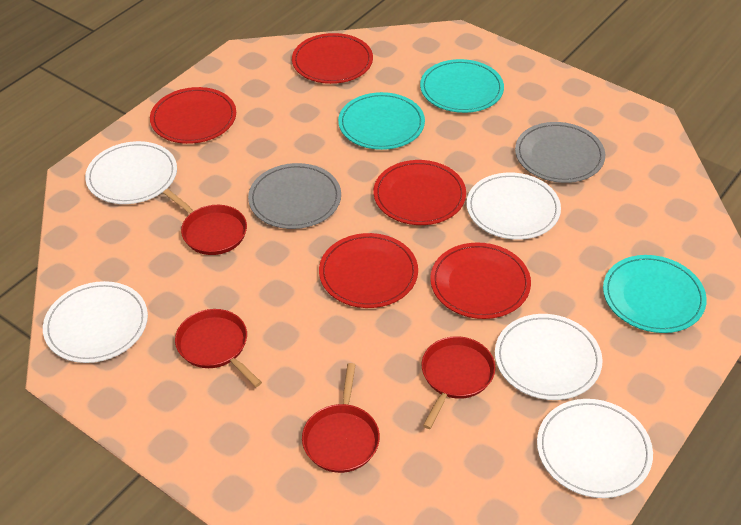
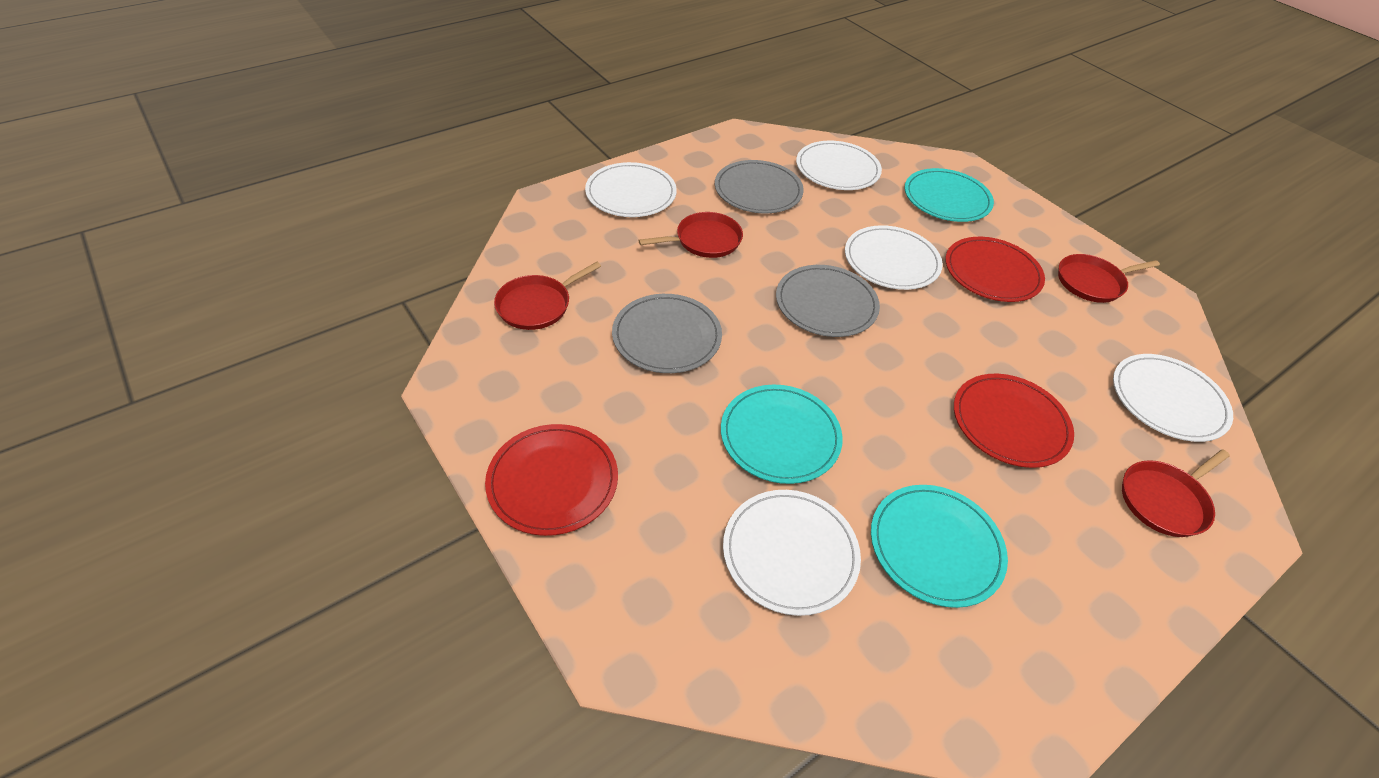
grey plate: 2 -> 3
red plate: 5 -> 3

